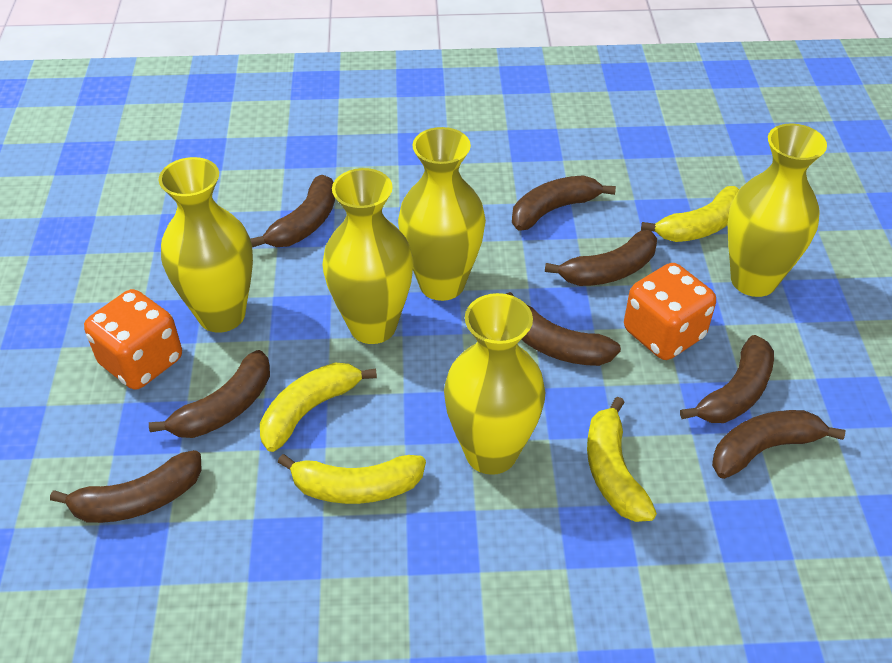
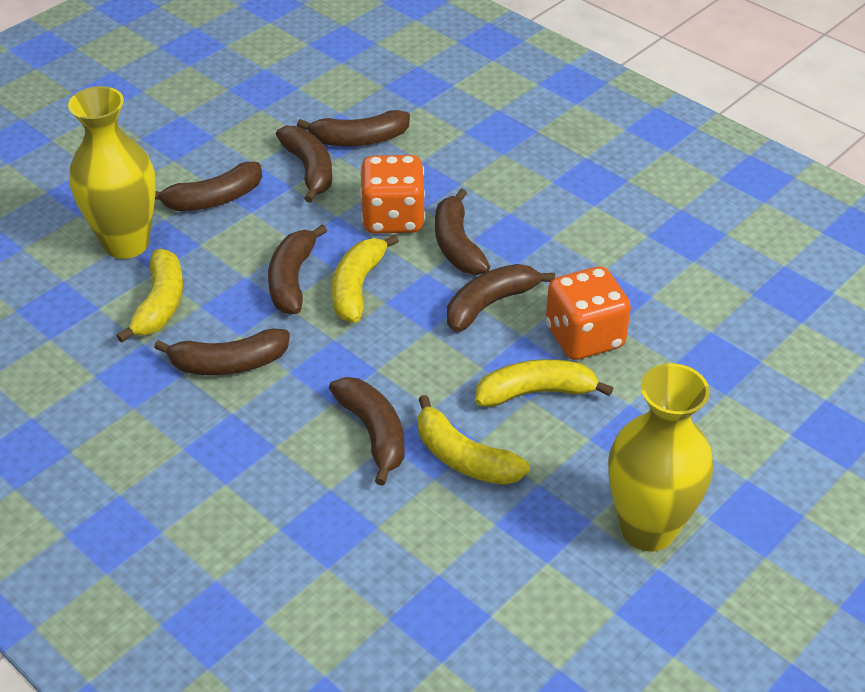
yellow vase: 5 -> 2

